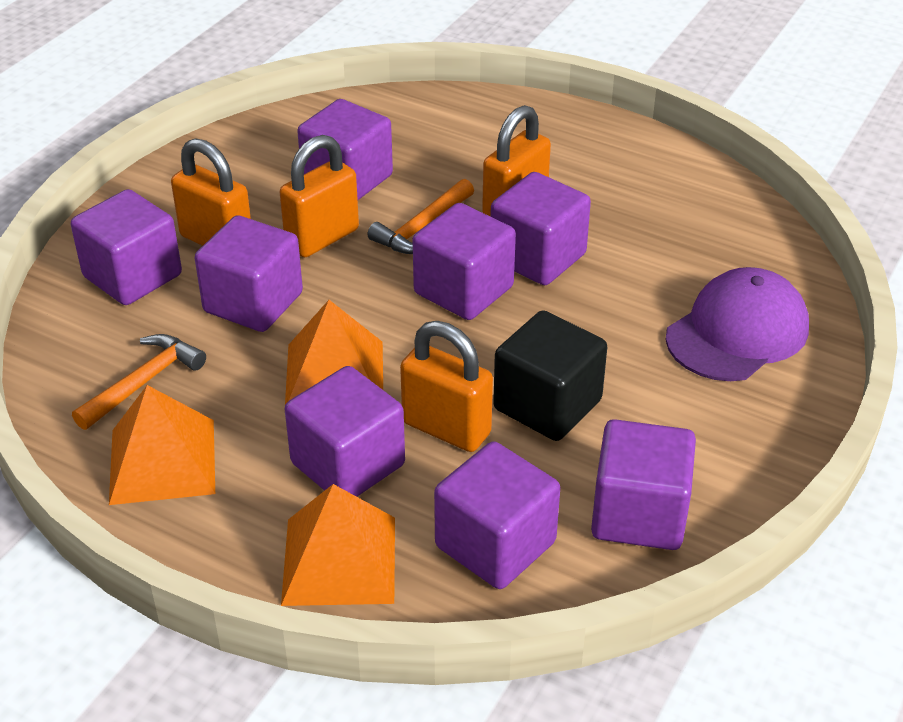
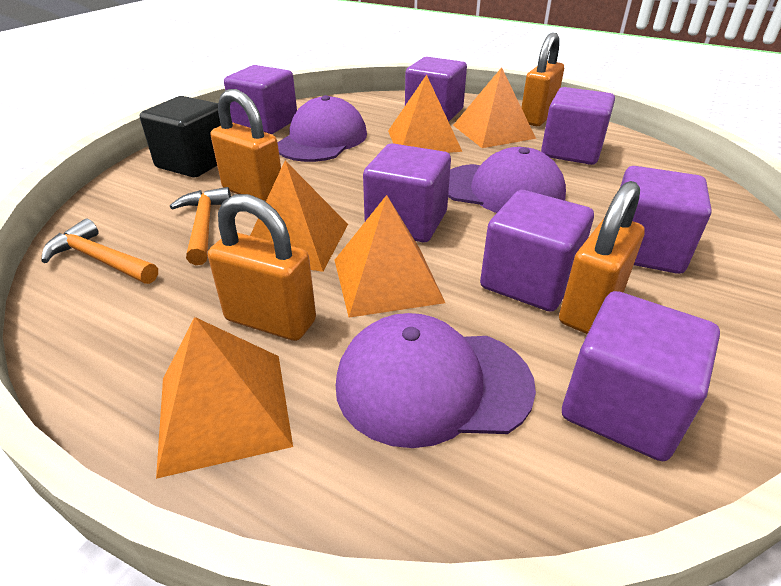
orange pyramid: 3 -> 5
purple cap: 1 -> 3
purple cube: 8 -> 7

